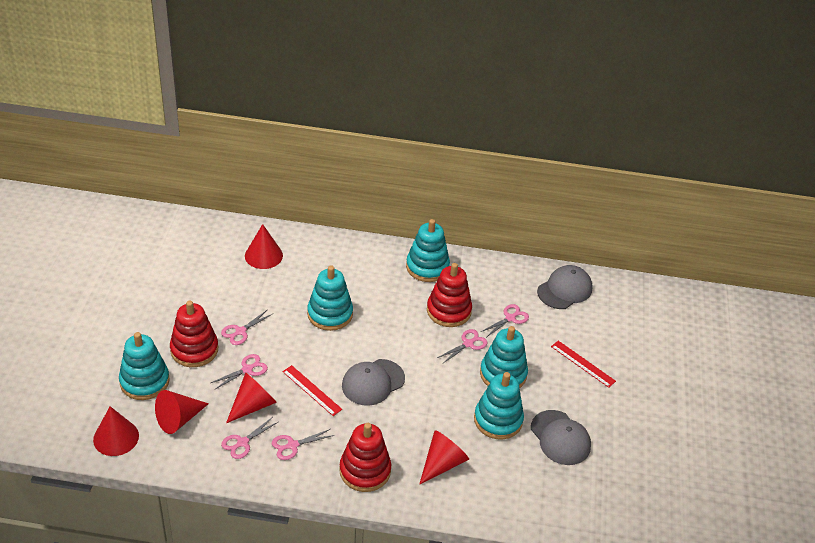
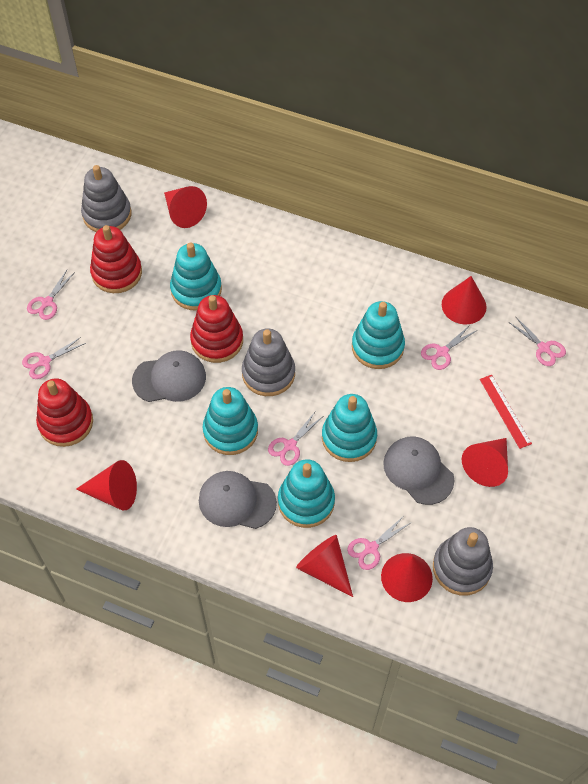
grey stacking toy: 0 -> 3
red cone: 5 -> 6
red ruler: 2 -> 1

